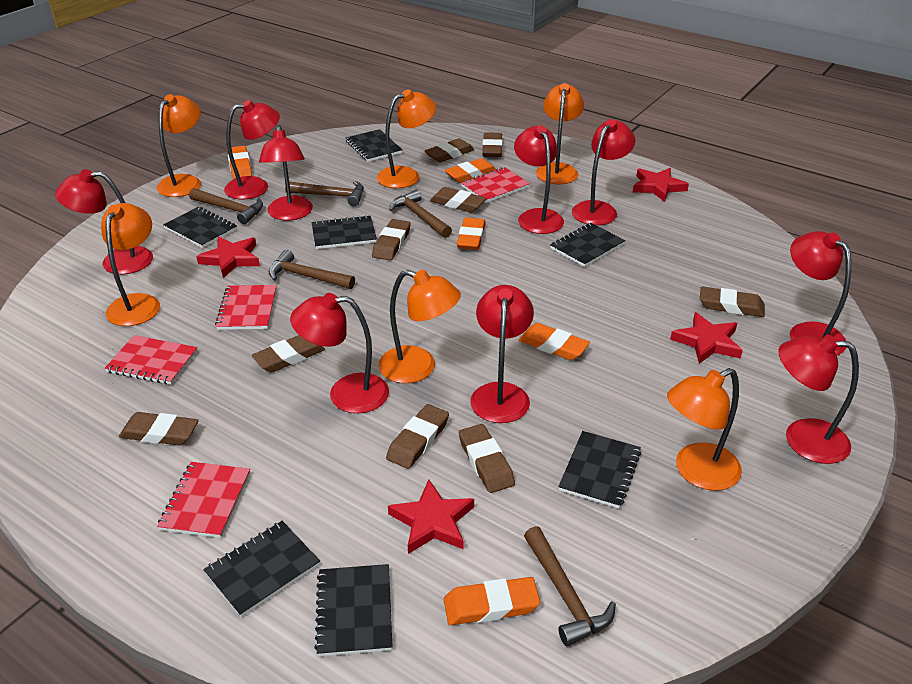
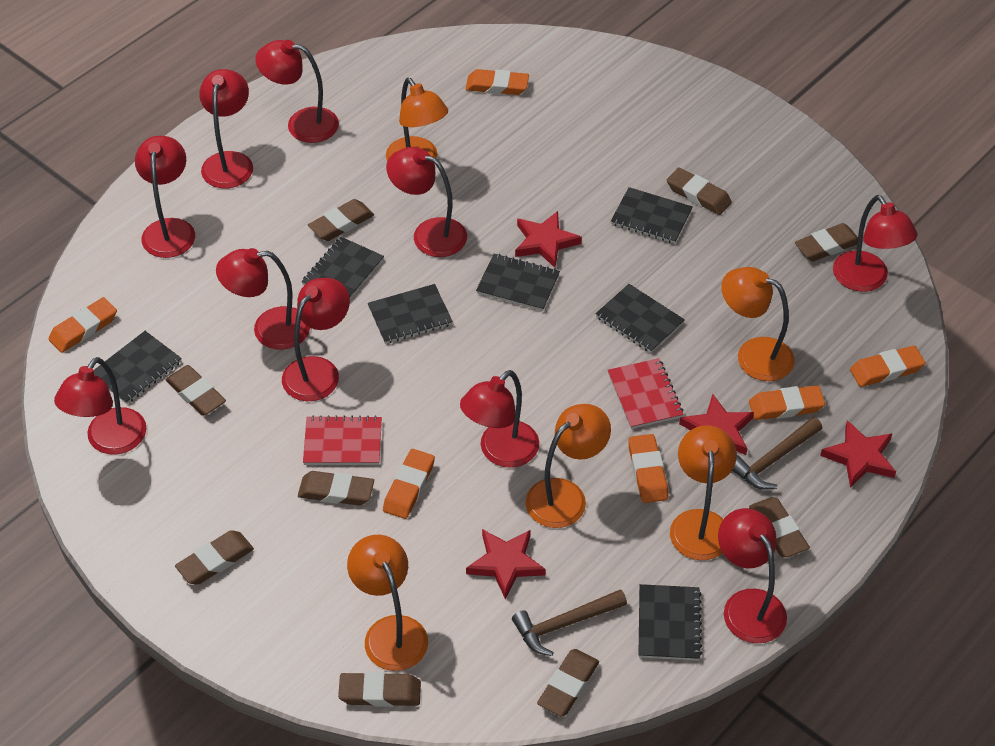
brown hammer: 5 -> 2
orange eraser: 5 -> 6
orange lamp: 6 -> 5
red lamp: 9 -> 10
red notebook: 4 -> 2

